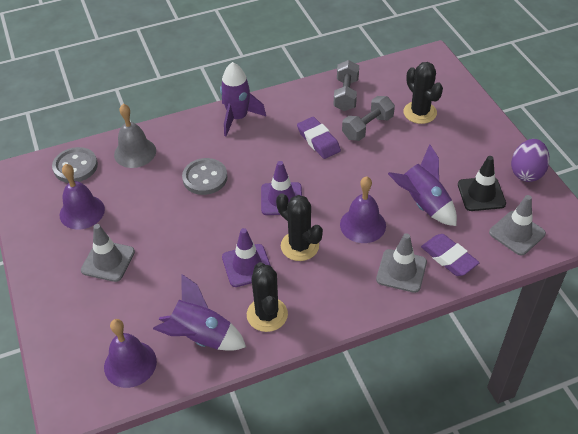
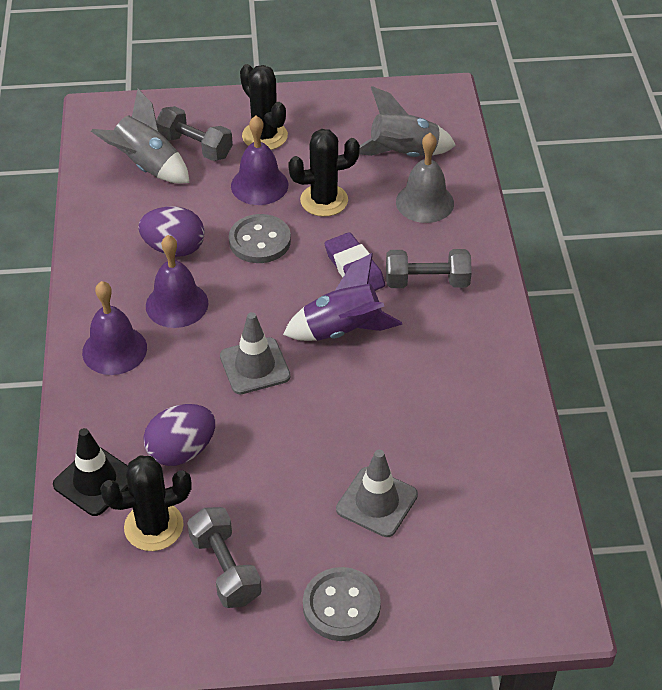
grey dumbbell: 2 -> 3
grey rocket: 0 -> 2
grey traffic cone: 3 -> 2
purple egg: 1 -> 2
purple eraser: 2 -> 1
purple rocket: 3 -> 1
purple traffic cone: 2 -> 0

